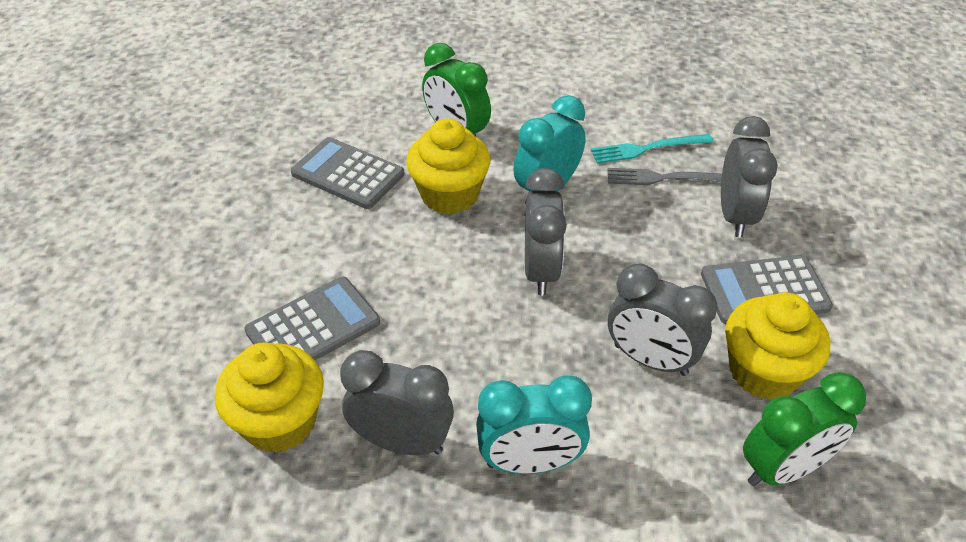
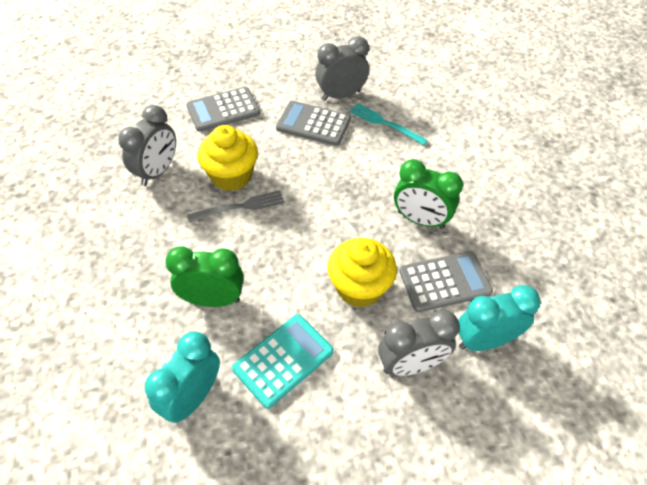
grey clock: 4 -> 3
turquoise calculator: 0 -> 1
yellow cupcake: 3 -> 2

